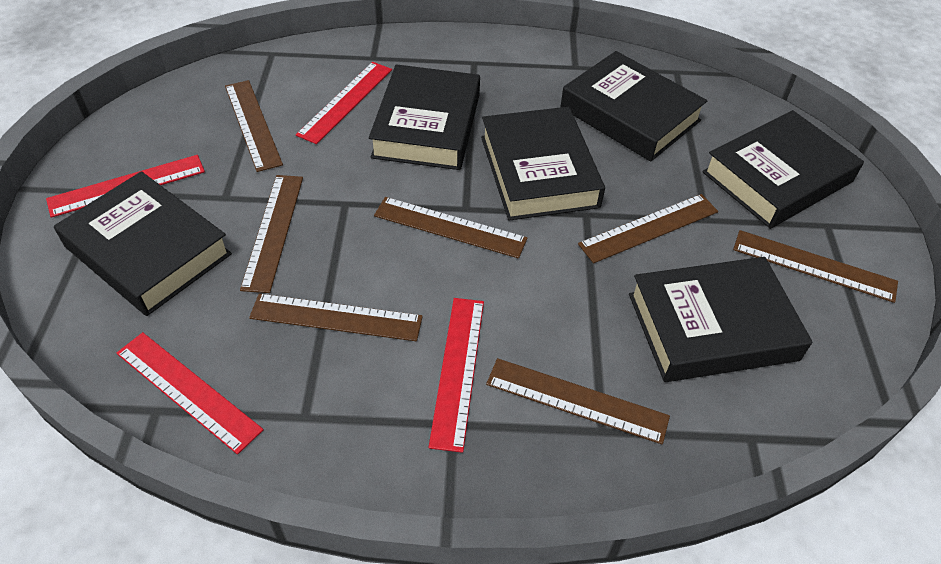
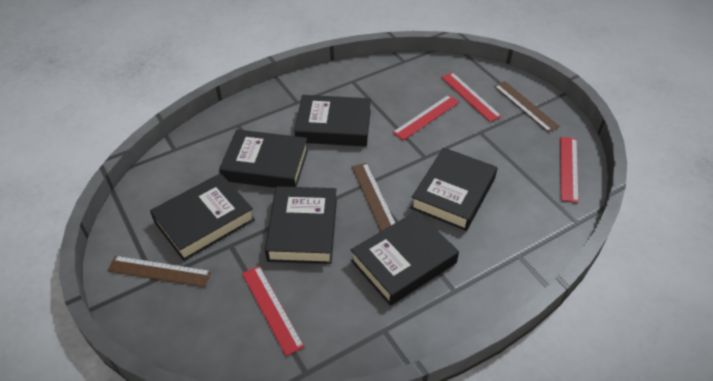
brown ruler: 7 -> 3

